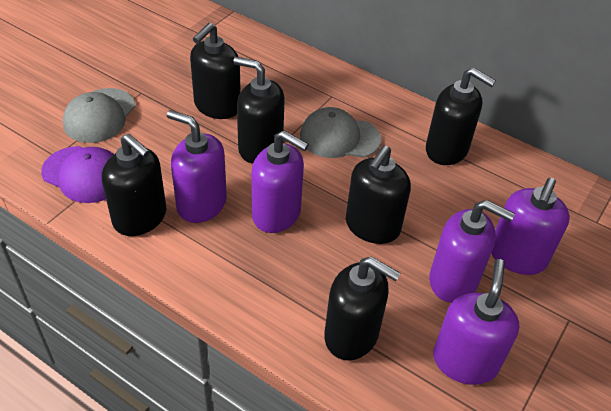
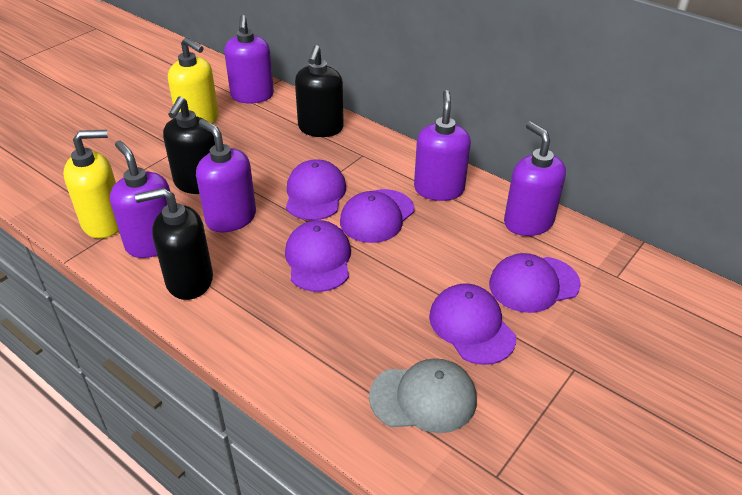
black soap dispenser: 6 -> 3
grey cap: 2 -> 1
purple cap: 1 -> 5
yellow soap dispenser: 0 -> 2

